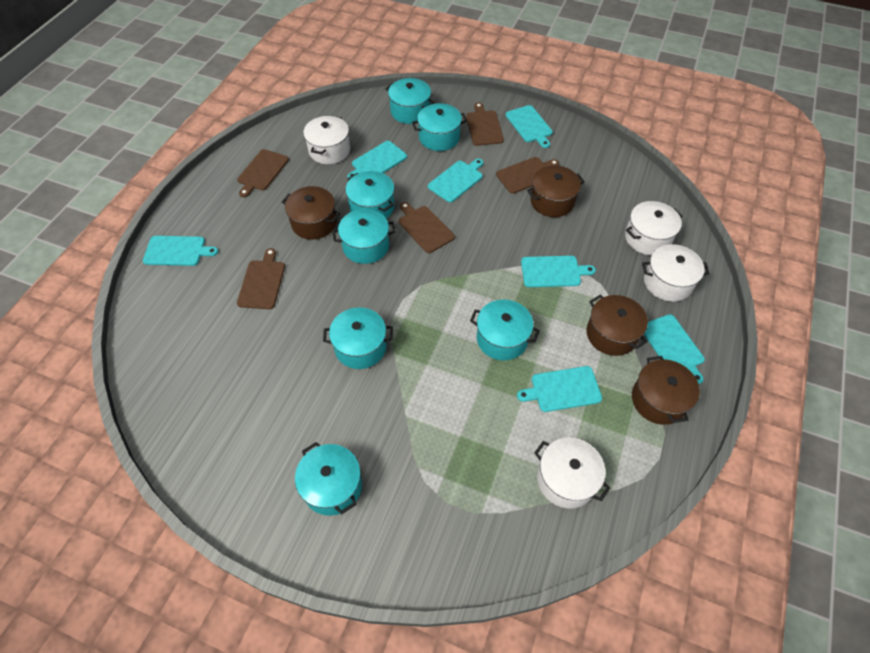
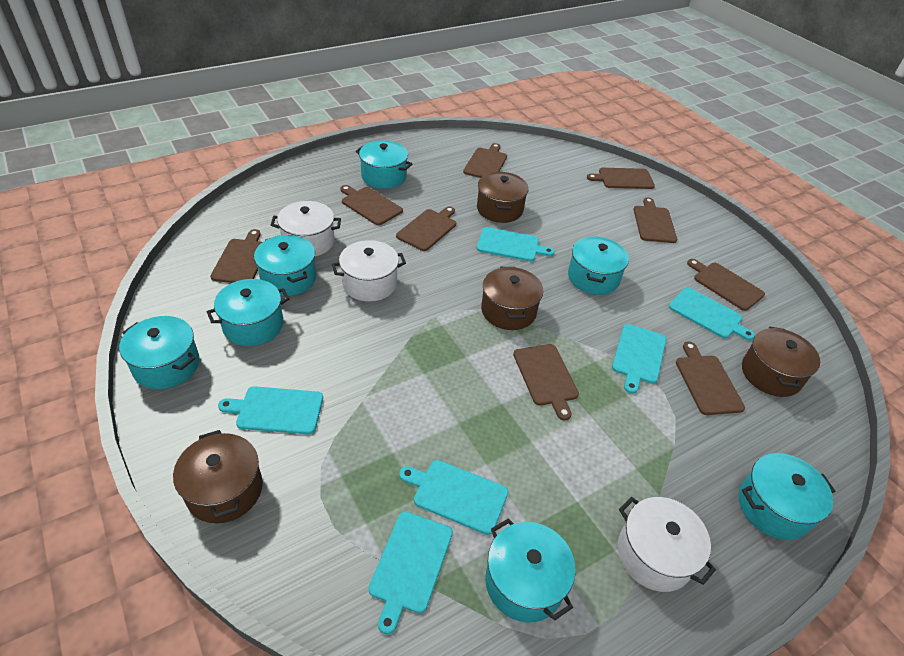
brown cutting board: 5 -> 9
turquoise cutting board: 7 -> 6
white pot: 4 -> 3

